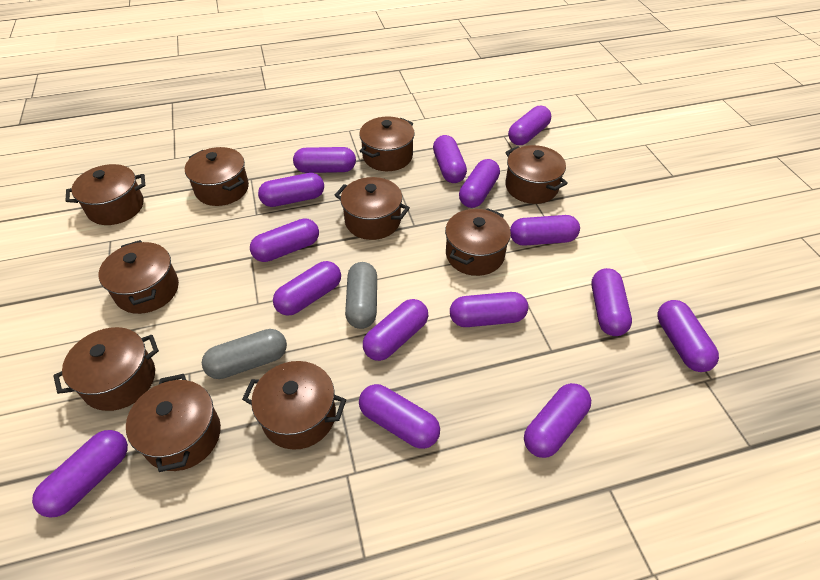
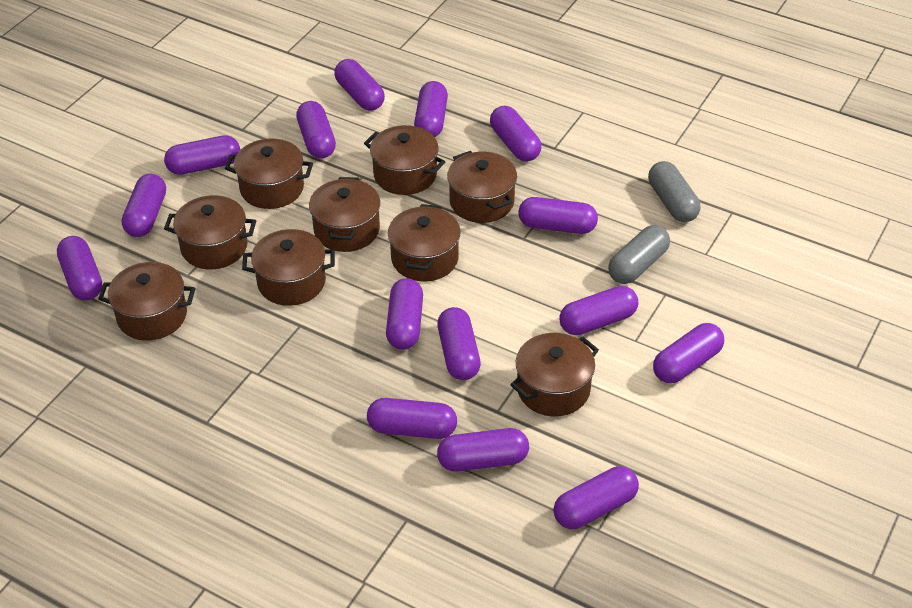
brown pot: 10 -> 9

